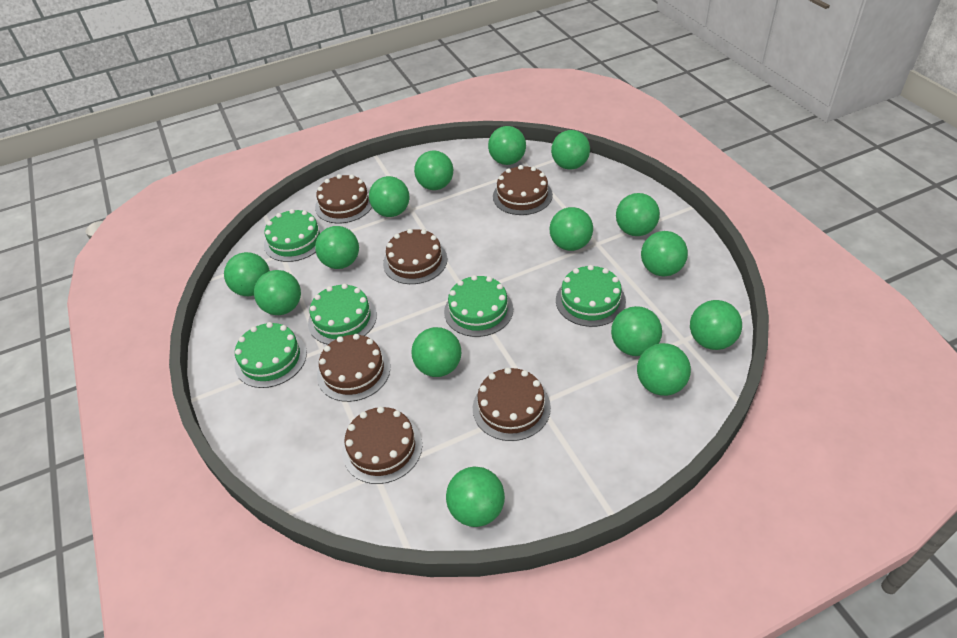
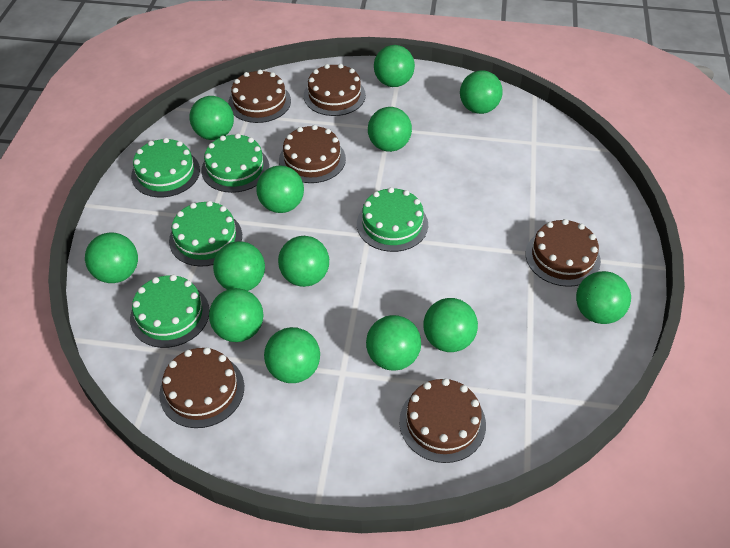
green ball: 15 -> 13

